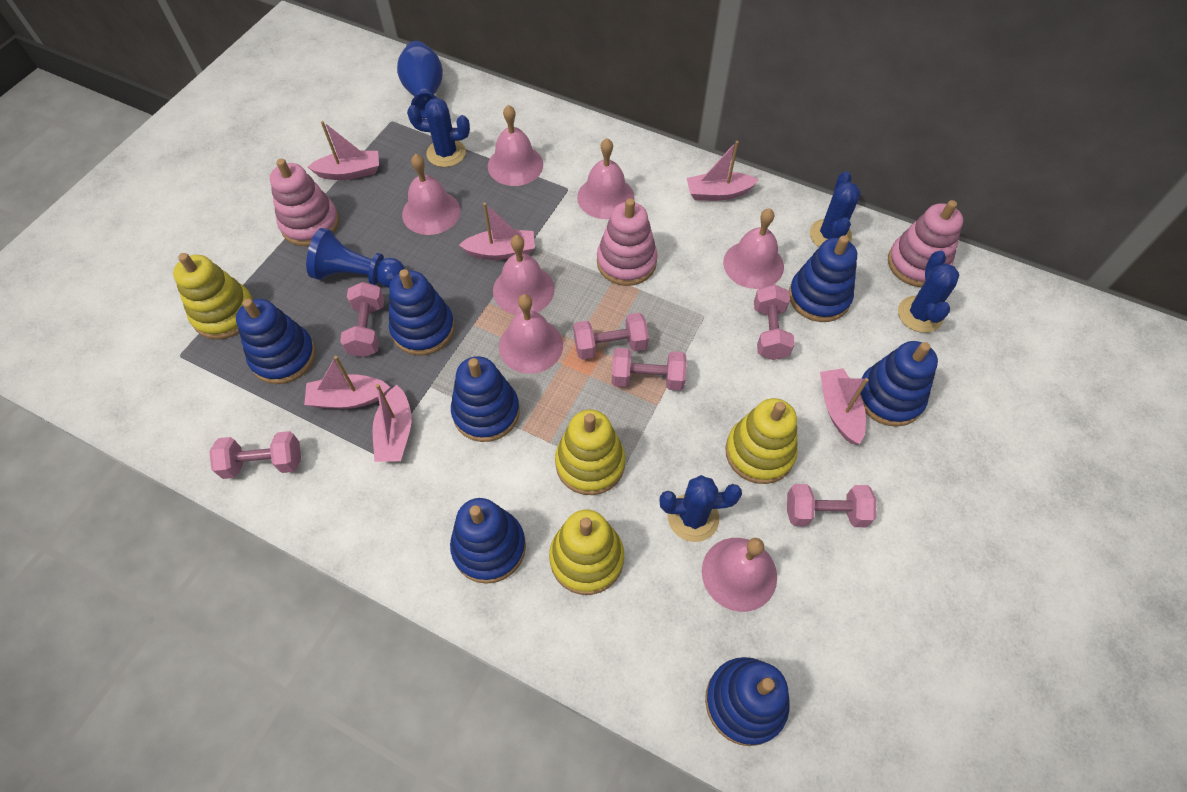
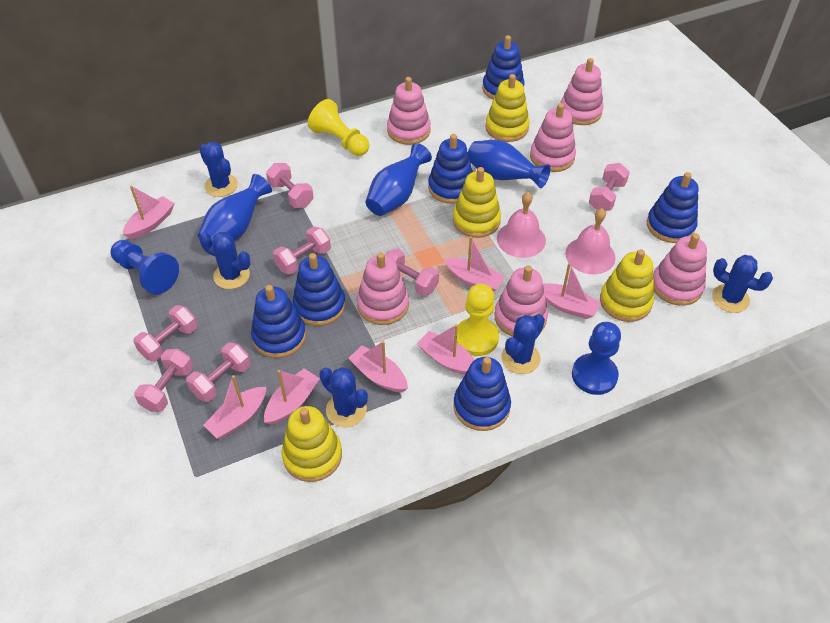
blue cactus: 4 -> 5
blue pawn: 1 -> 2
blue stacking toy: 7 -> 6
blue vase: 1 -> 3
pink bell: 7 -> 2
pink boat: 6 -> 7
pink dumbbell: 6 -> 7
pink stacking toy: 3 -> 6
yellow pawn: 0 -> 2

